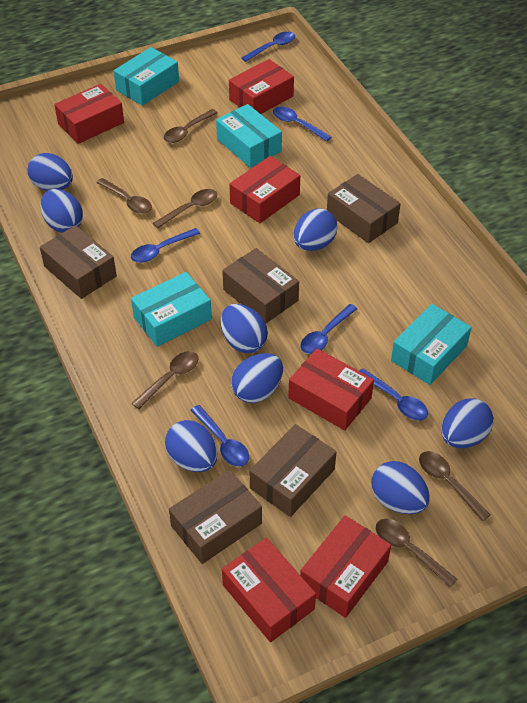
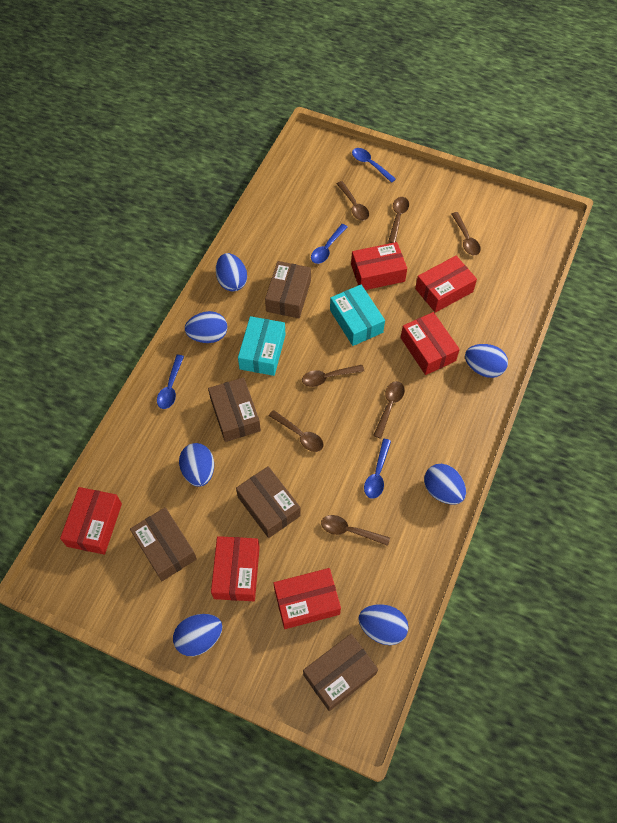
blue egg: 8 -> 7
blue spoon: 6 -> 4
brown spoon: 6 -> 7
turquoise box: 4 -> 2

